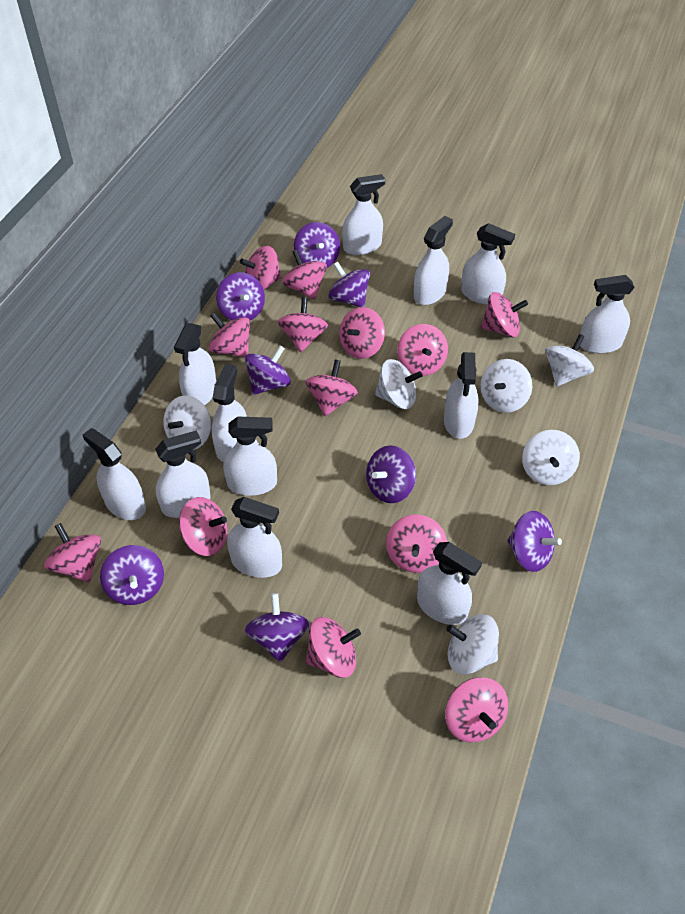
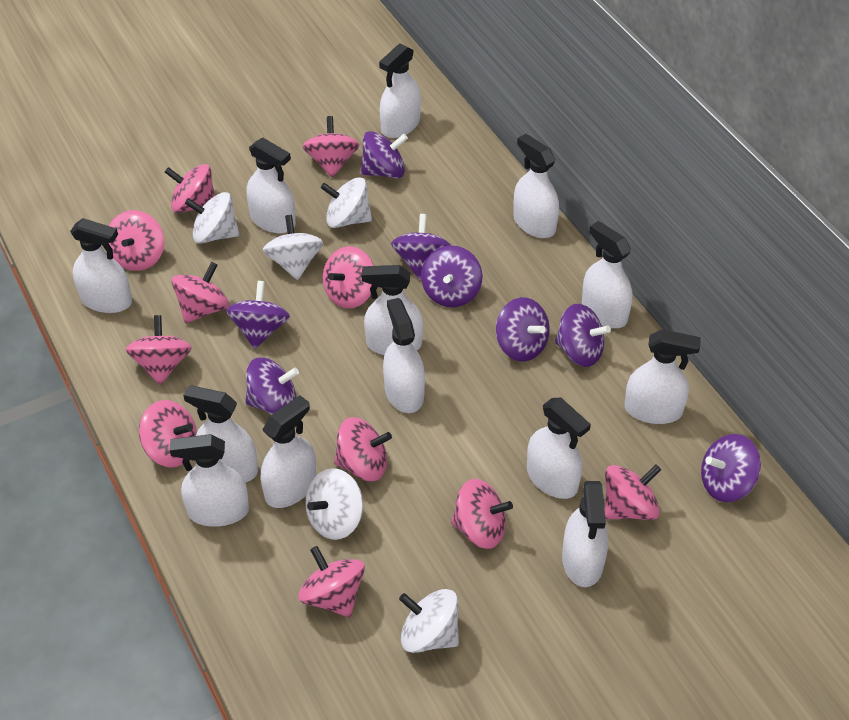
pink spinning top: 13 -> 11
white spinning top: 6 -> 5
white spray bottle: 12 -> 13

